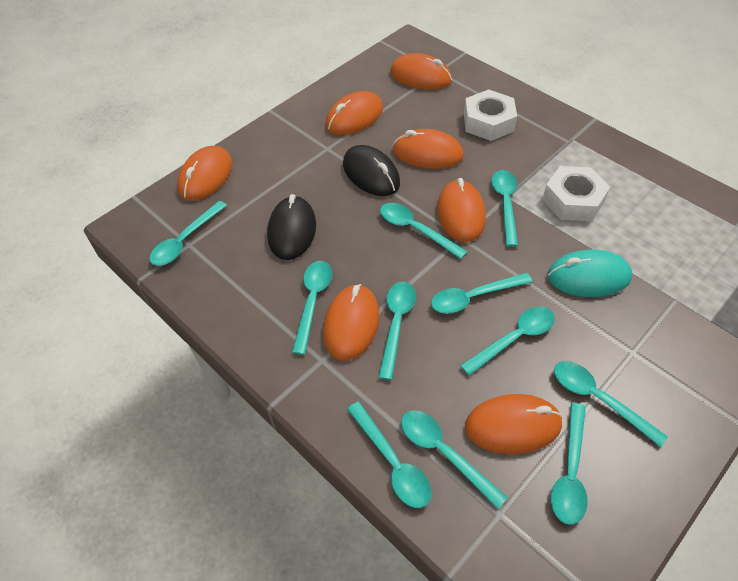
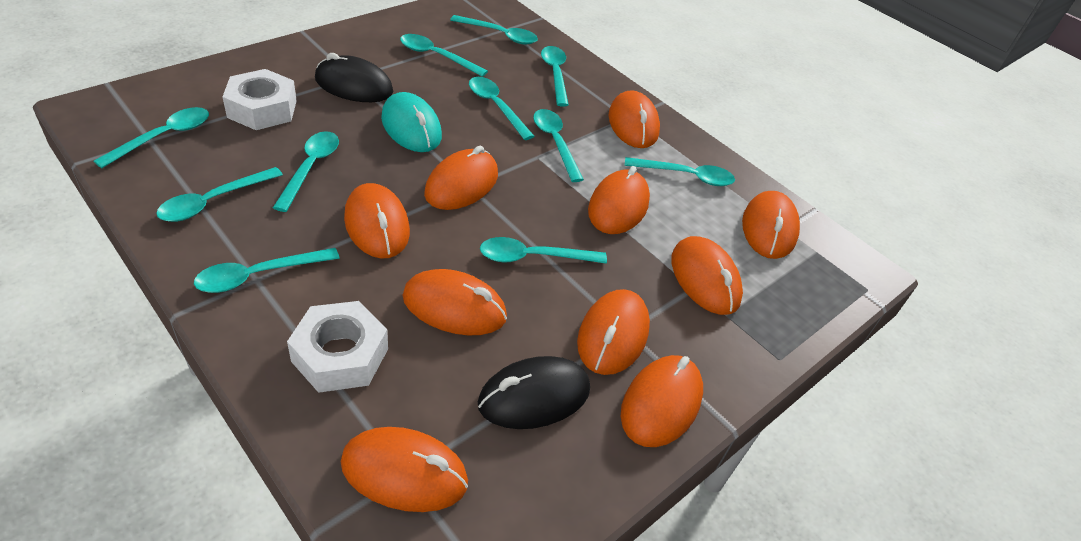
orange mouse: 7 -> 10

